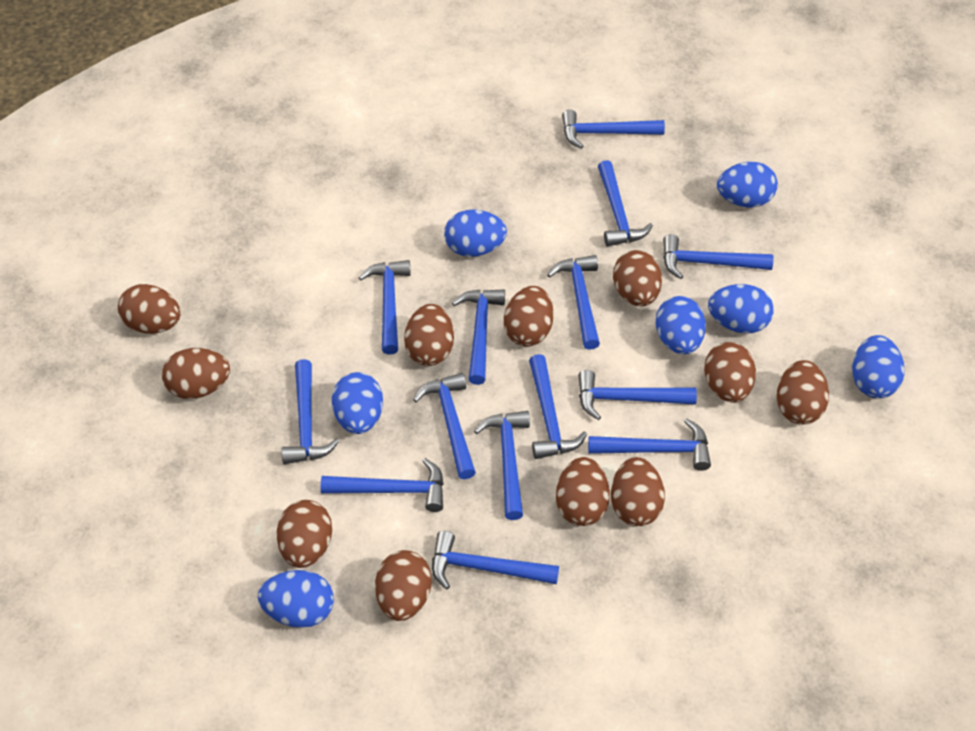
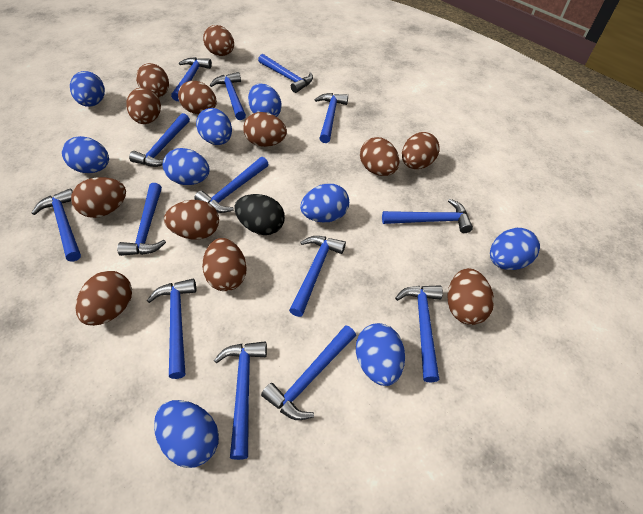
black egg: 0 -> 1
blue egg: 7 -> 9
brown egg: 11 -> 12

